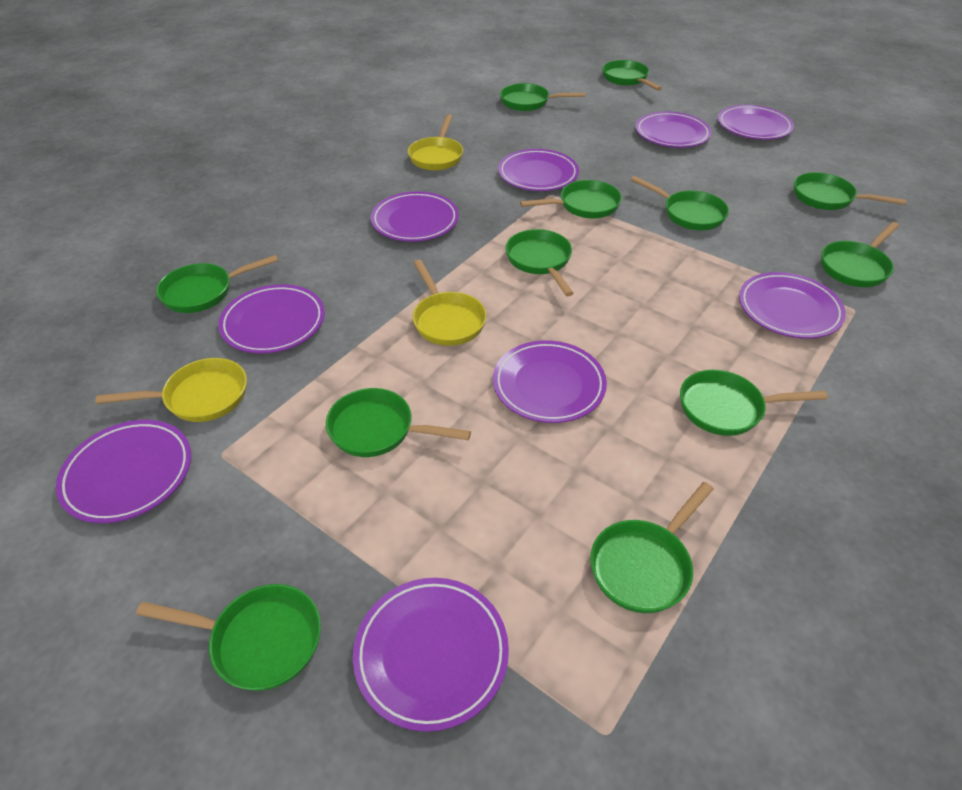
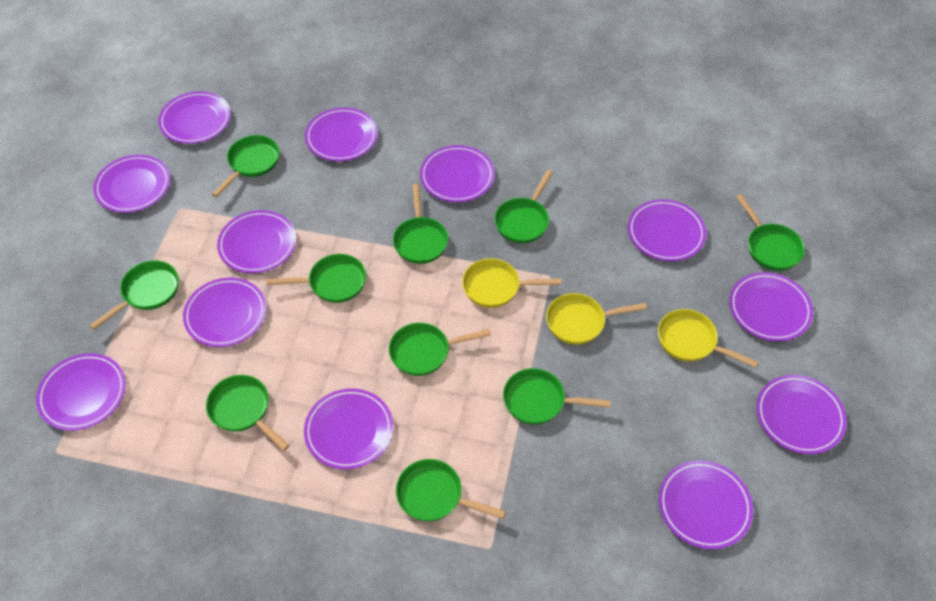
green pan: 12 -> 10
purple plate: 9 -> 12

